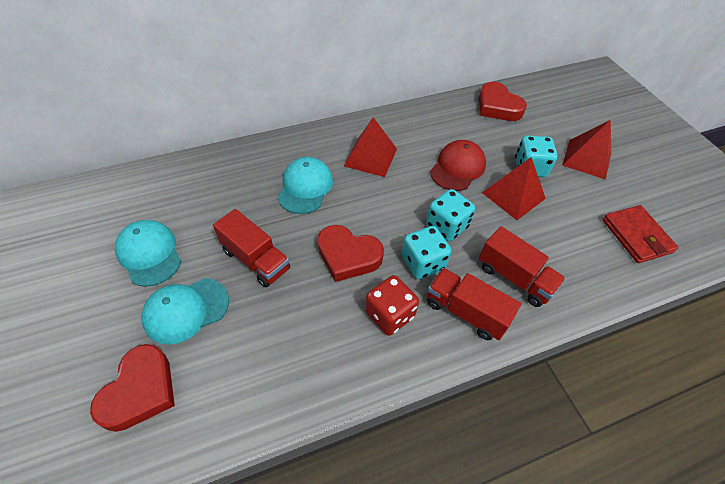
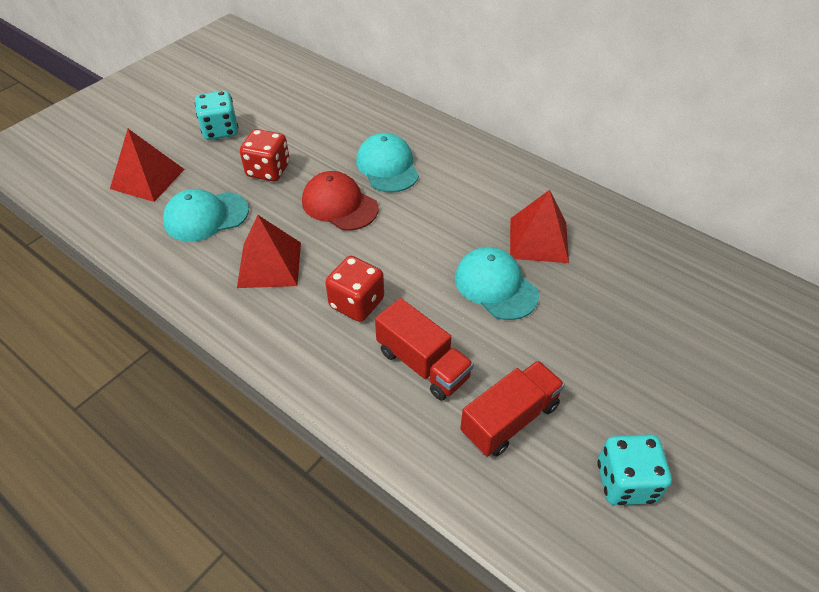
red dice: 1 -> 2
red heart: 3 -> 0
red truck: 3 -> 2
red wallet: 1 -> 0
turquoise dice: 3 -> 2

